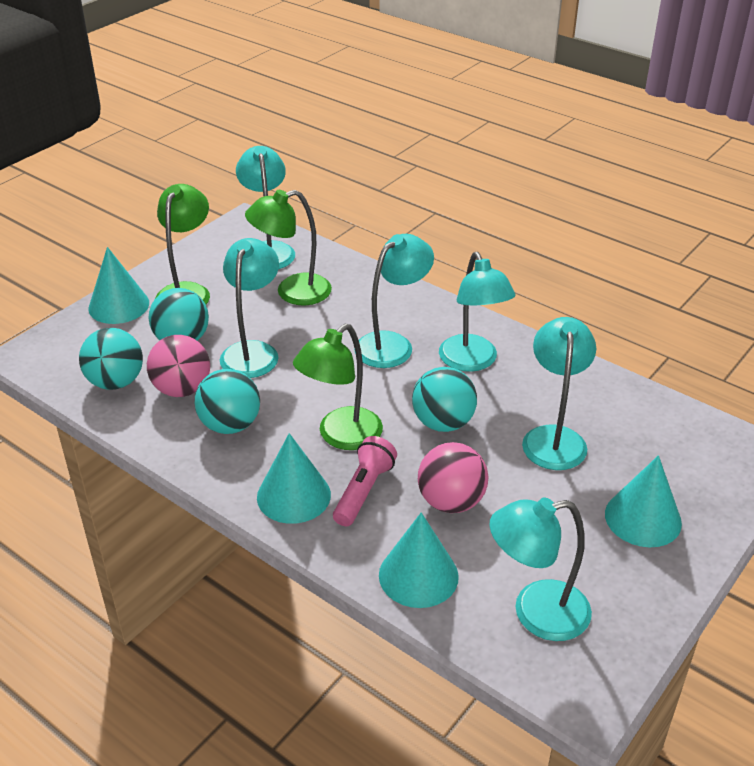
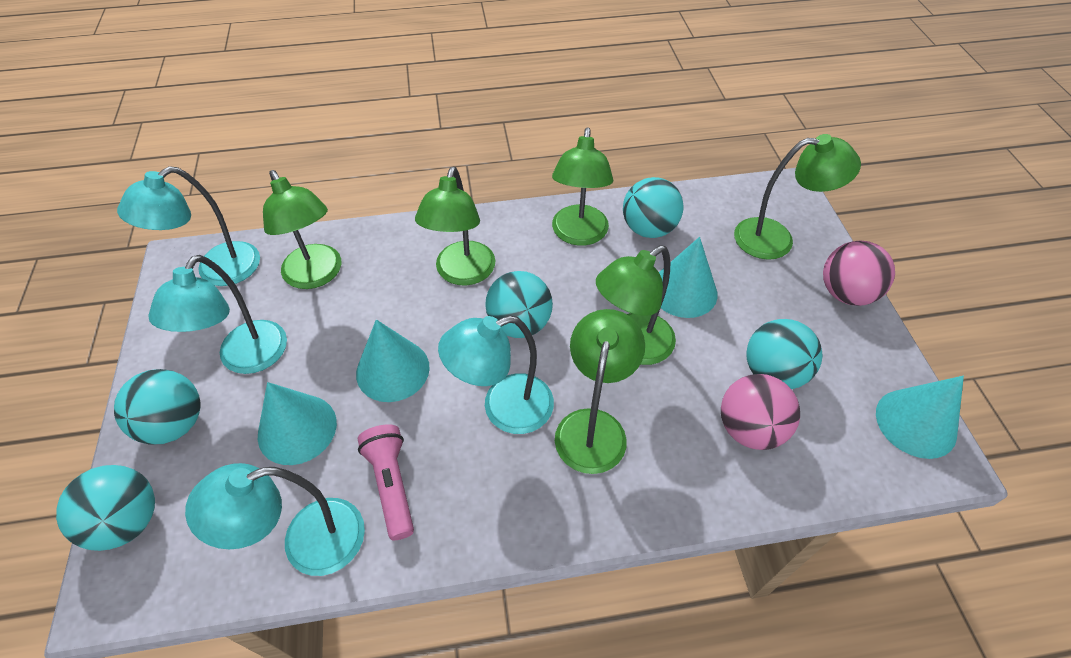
green lamp: 3 -> 6
turquoise ball: 4 -> 5
turquoise lamp: 6 -> 4

